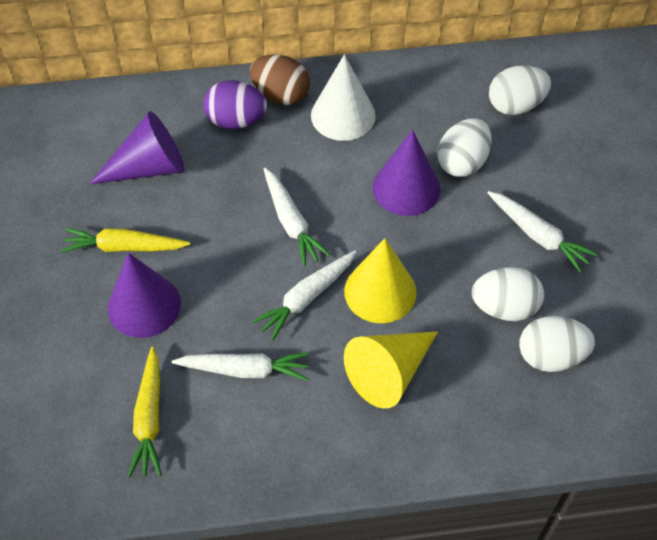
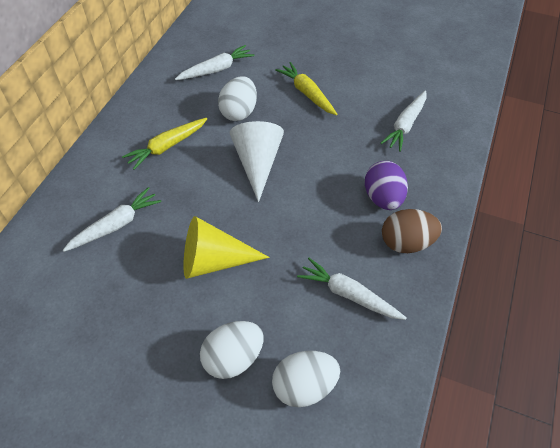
purple cone: 3 -> 0
white egg: 4 -> 3
yellow cone: 2 -> 1

